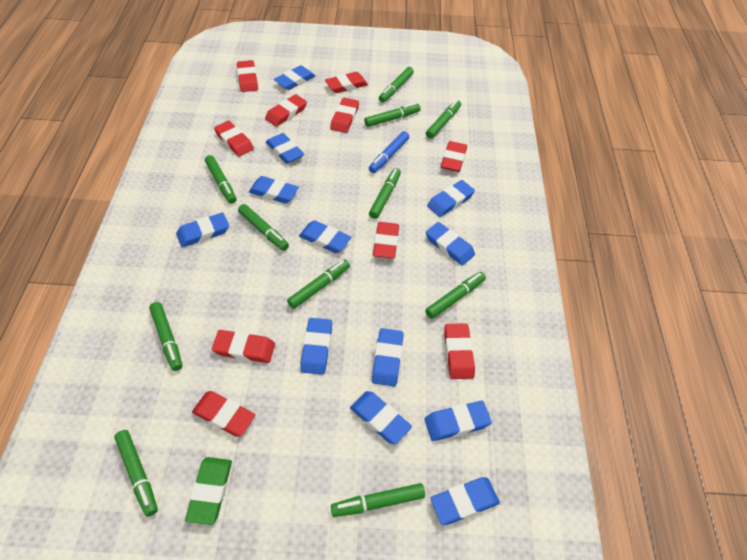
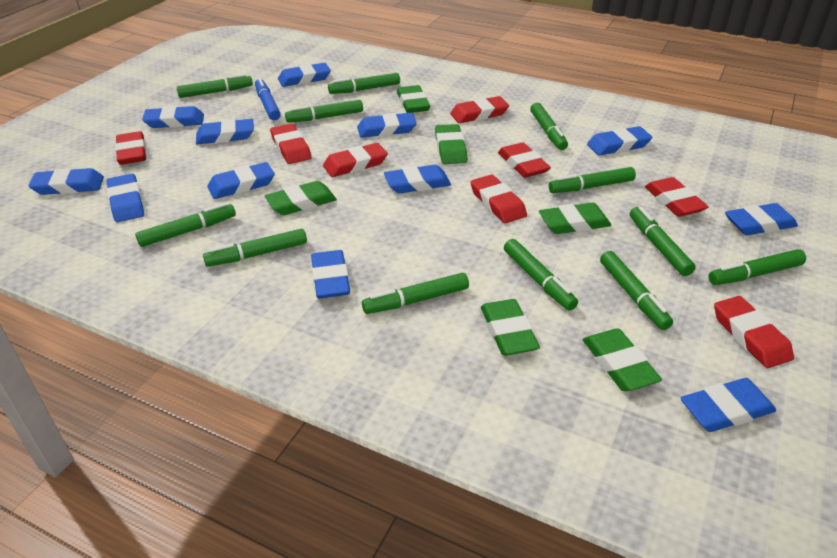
green eraser: 1 -> 6
green marker: 11 -> 12
red eraser: 10 -> 8

